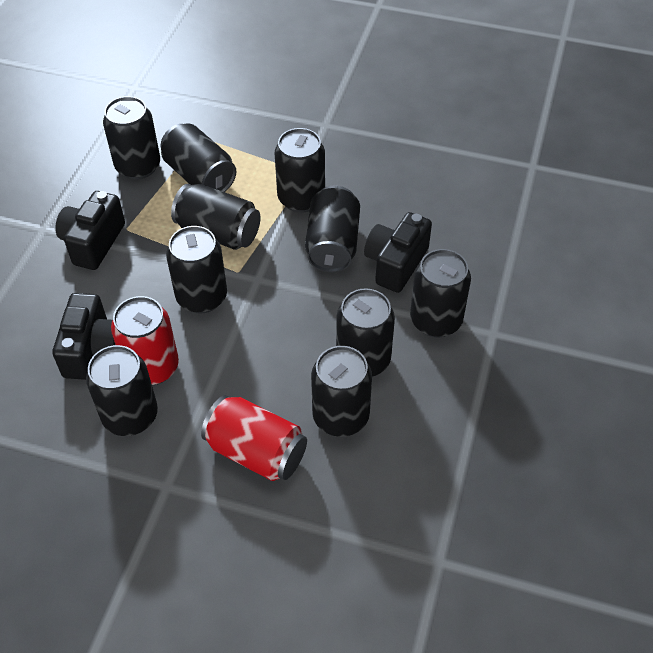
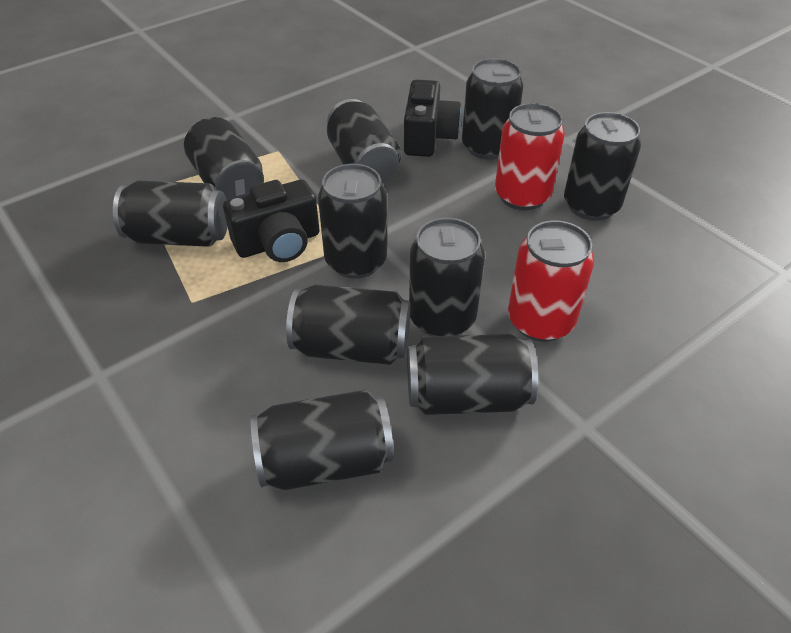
black camera: 3 -> 2

